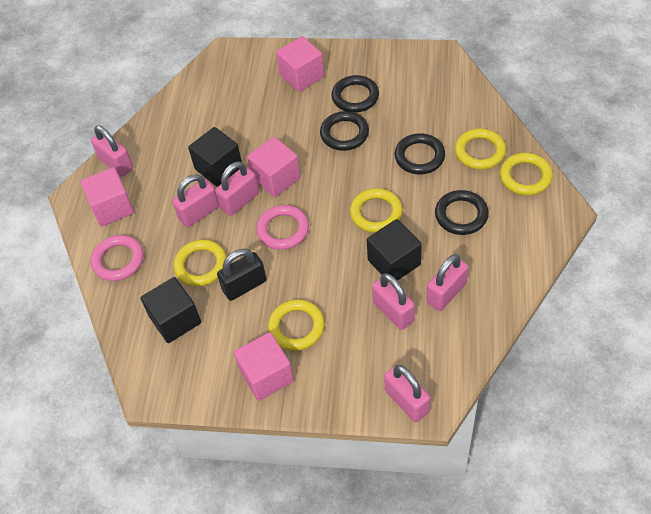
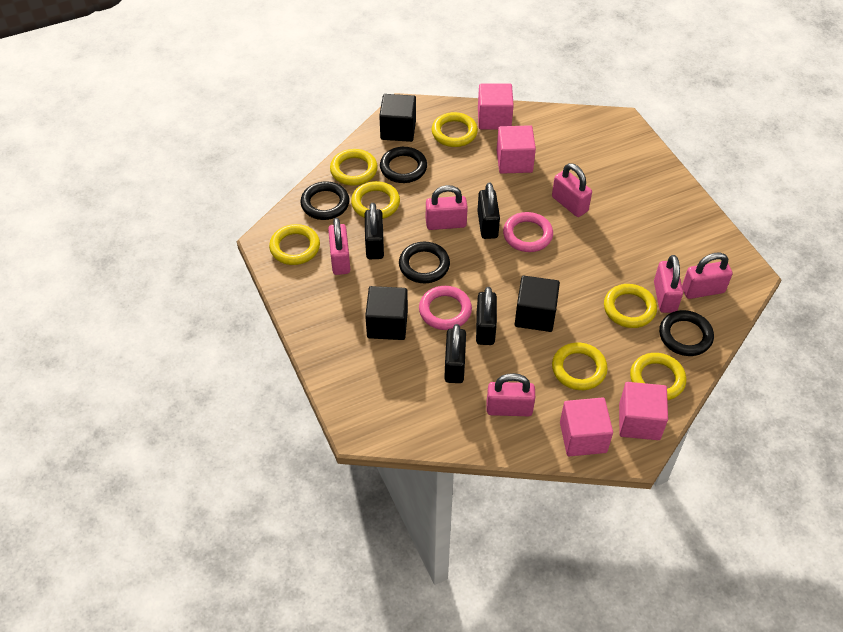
black padlock: 1 -> 4
yellow ring: 5 -> 7

